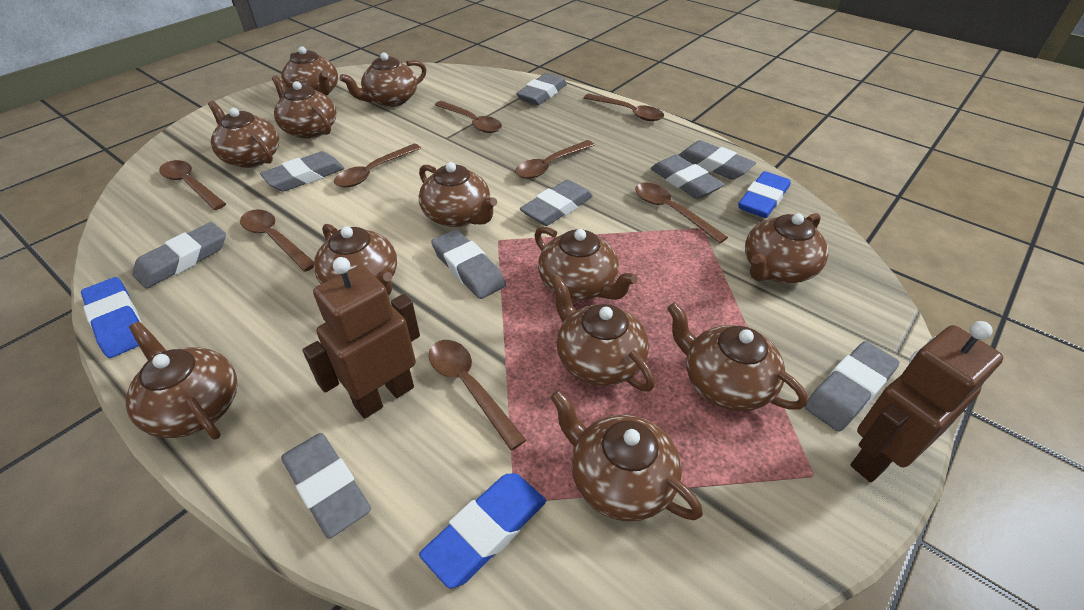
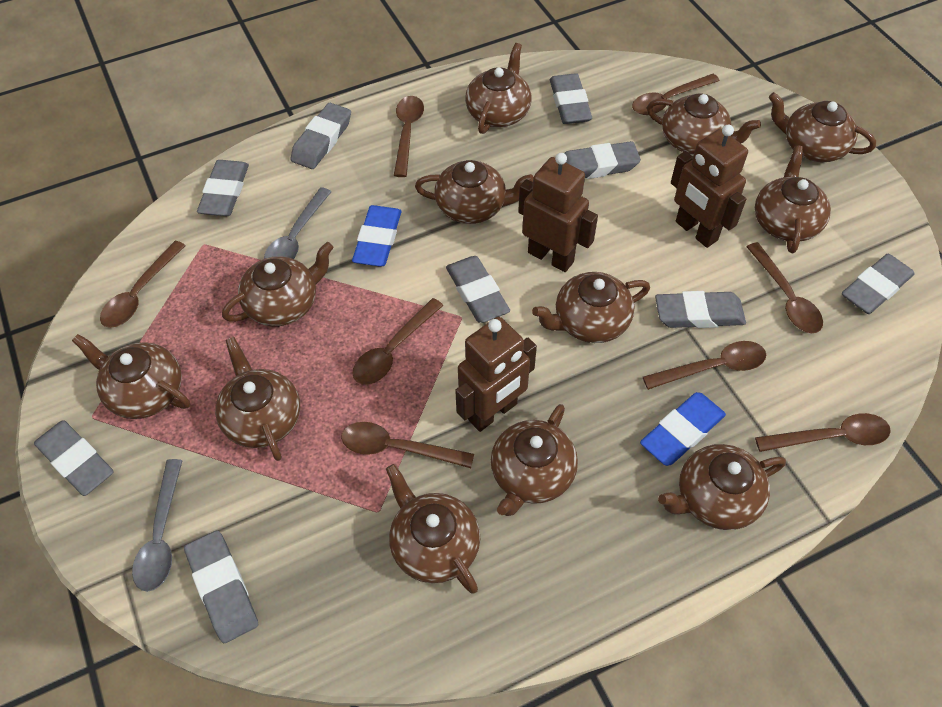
blue eraser: 3 -> 2
brown robot: 2 -> 3
grey spoon: 0 -> 2

